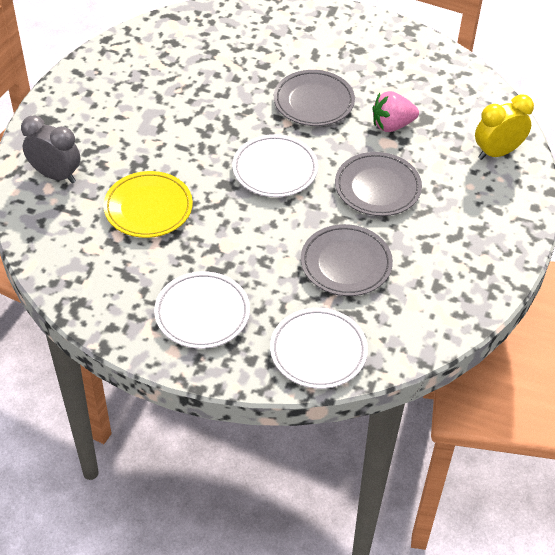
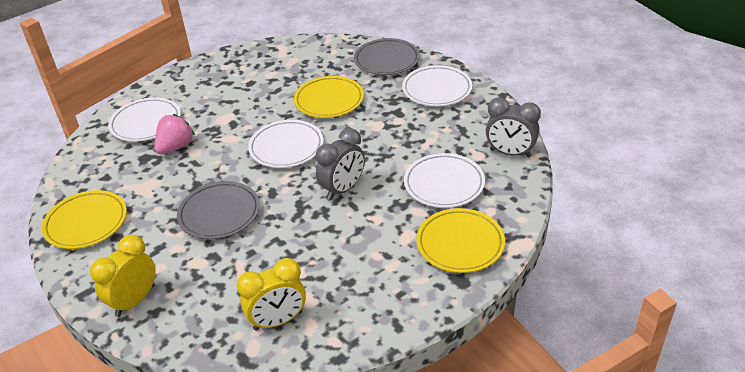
grey clock: 1 -> 2
grey plate: 3 -> 2
white plate: 3 -> 4
yellow clock: 1 -> 2
yellow plate: 1 -> 3

